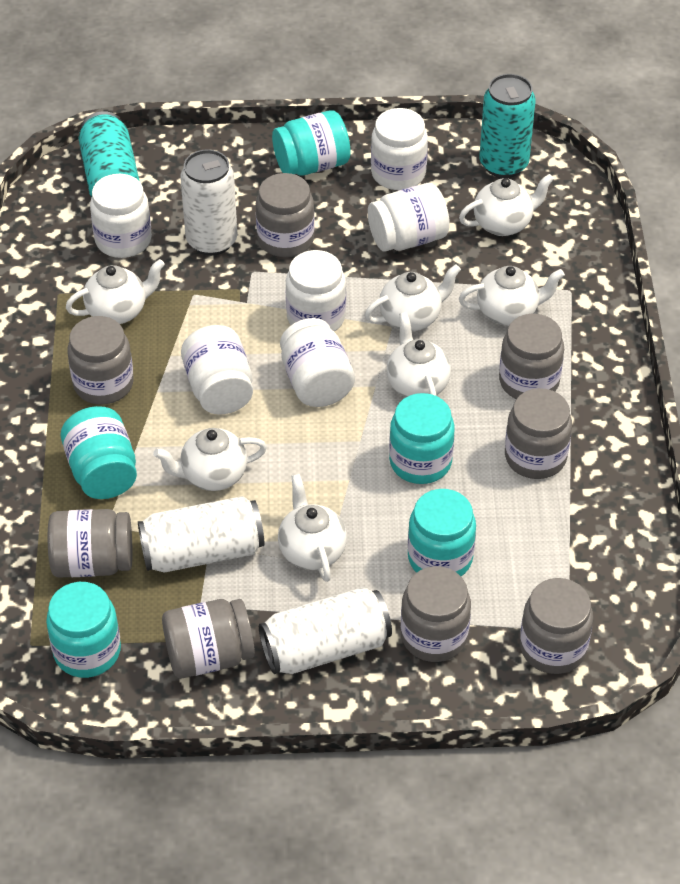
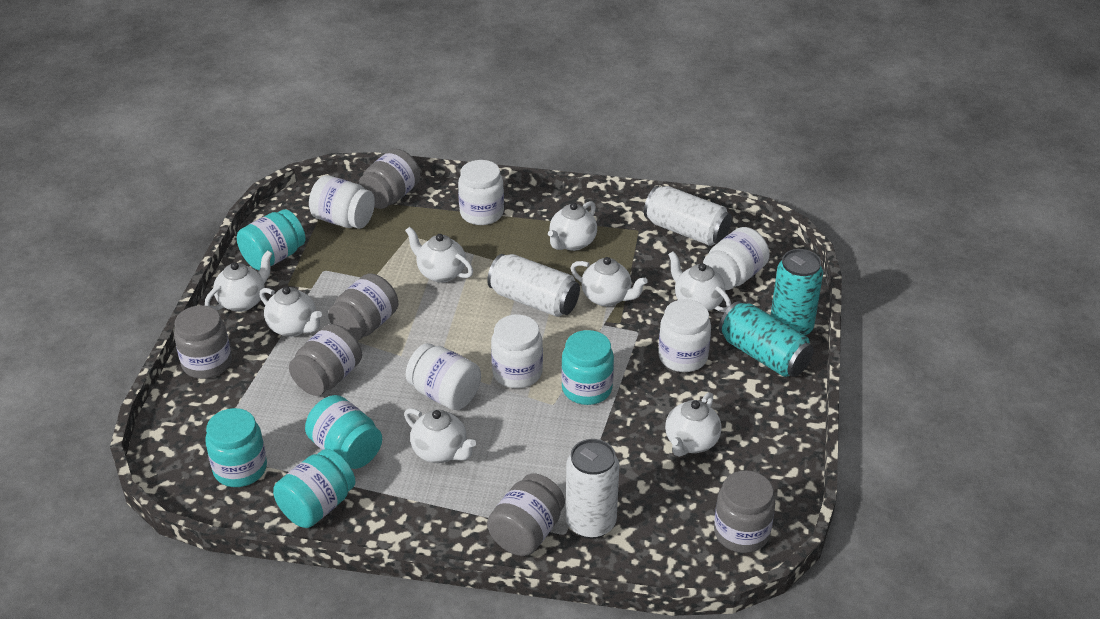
grey jar: 8 -> 6
white teapot: 7 -> 8

